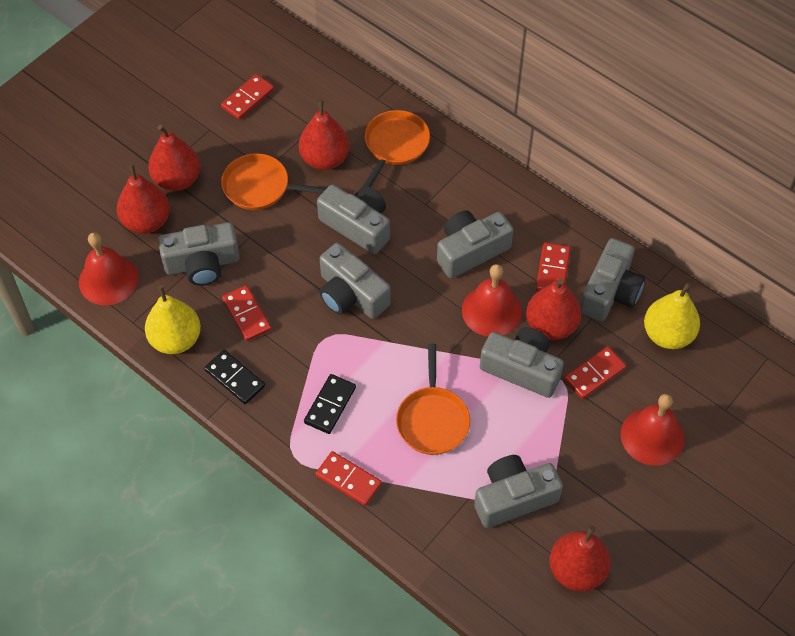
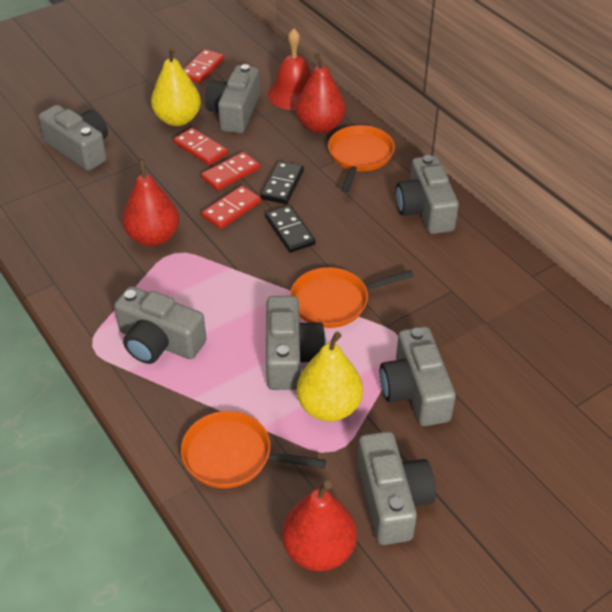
red bell: 3 -> 1
red domino: 5 -> 4
red pear: 5 -> 3

